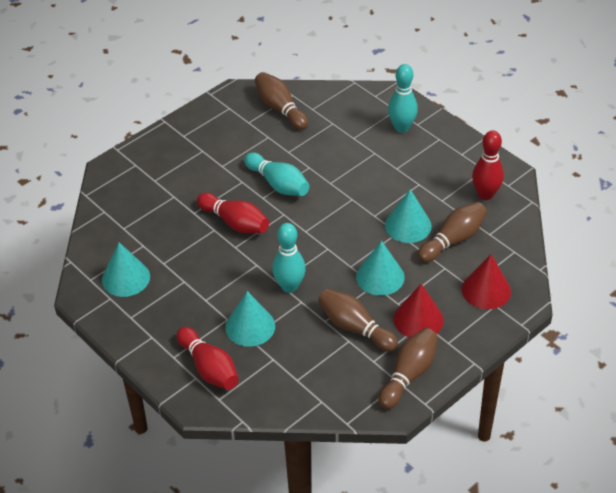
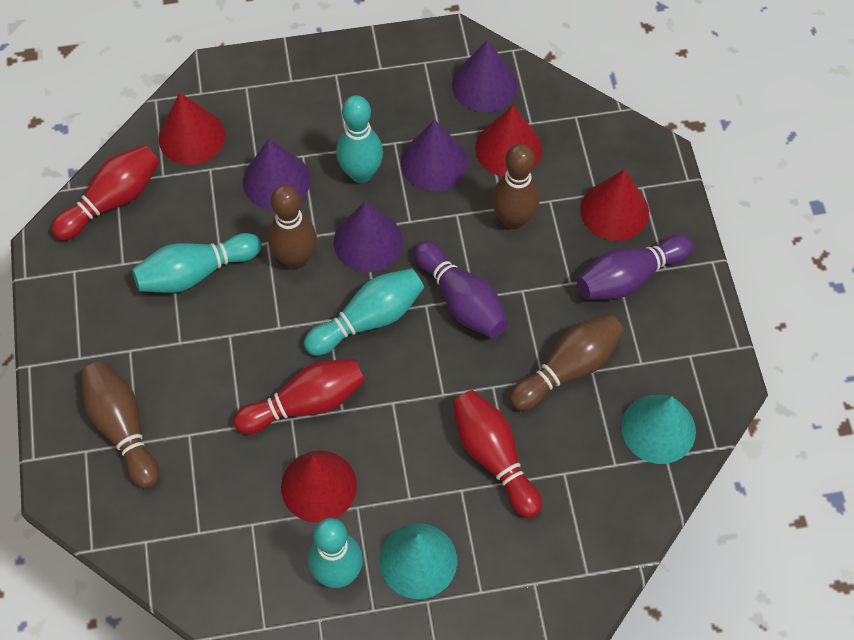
purple bowling pin: 0 -> 2
purple cone: 0 -> 4
red cone: 2 -> 4
turquoise bowling pin: 3 -> 4
turquoise cone: 4 -> 2

